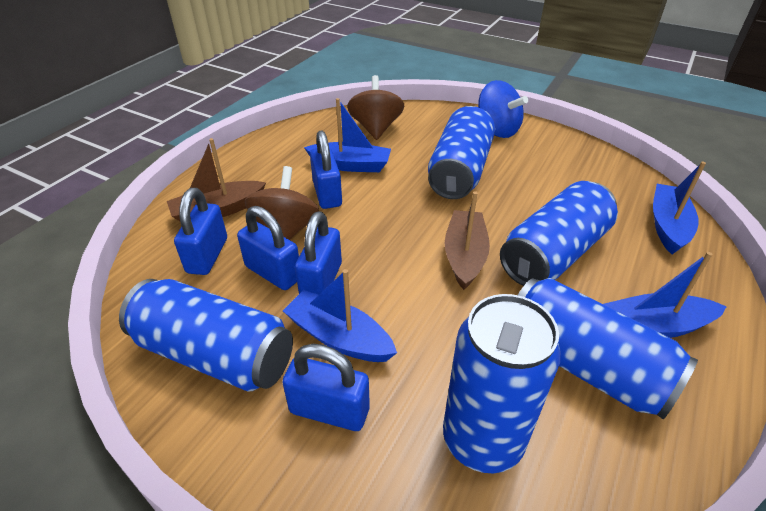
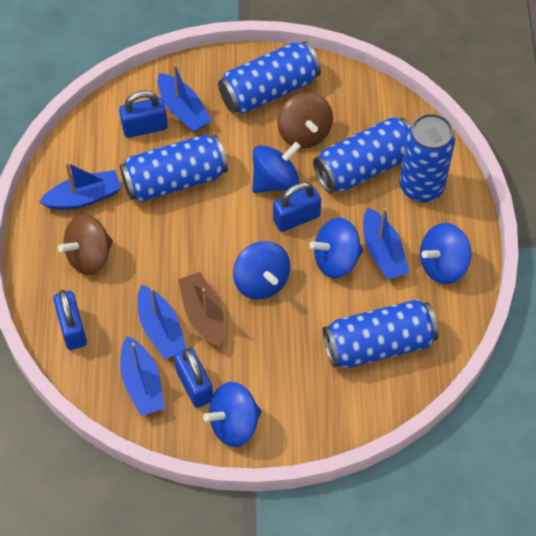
blue boat: 4 -> 5
blue padlock: 5 -> 4
blue spinning top: 1 -> 5
brown boat: 2 -> 1

